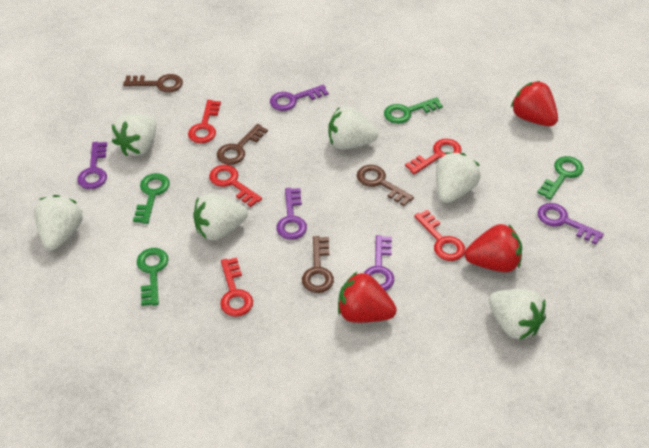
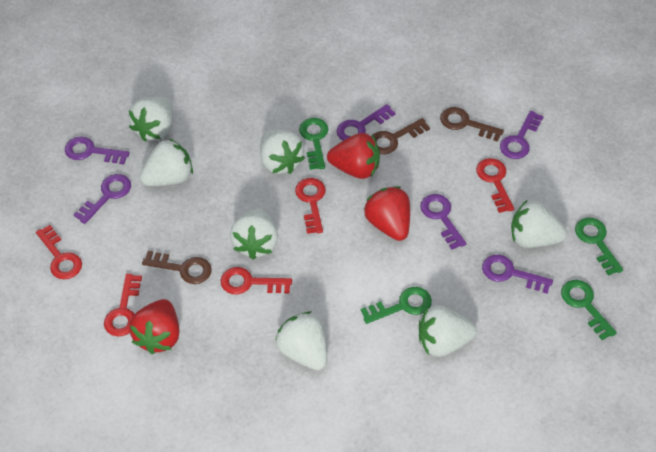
brown key: 4 -> 3
purple key: 5 -> 6
white strawberry: 6 -> 7

